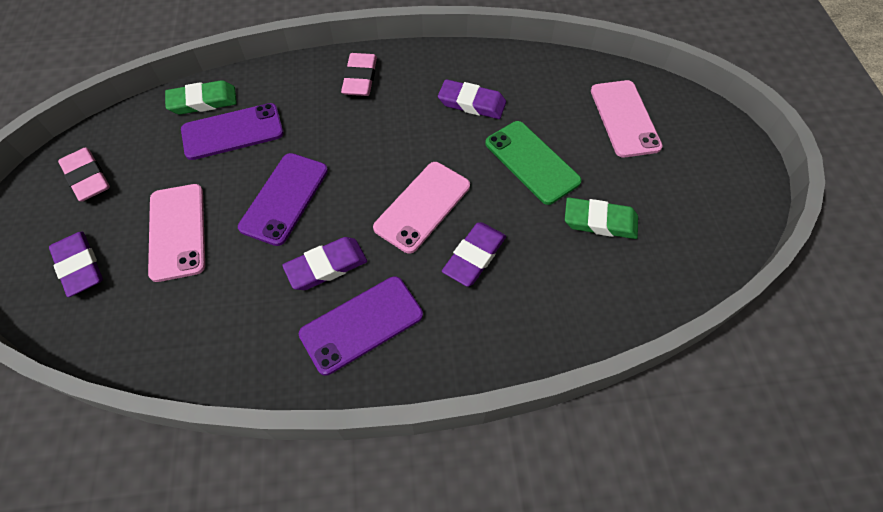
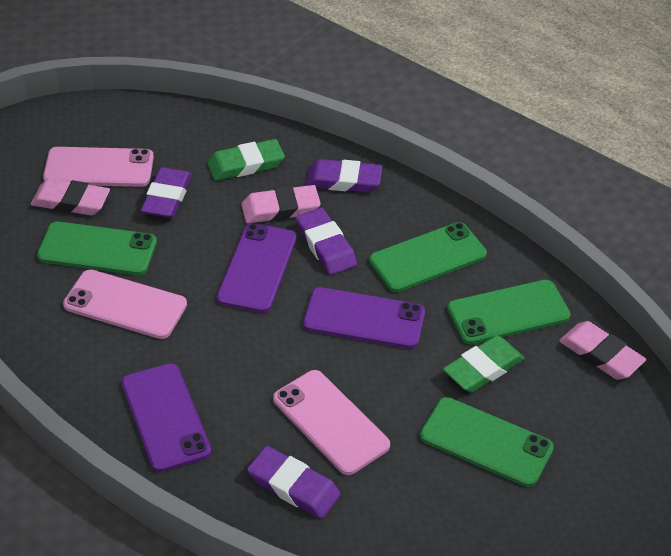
green phone: 1 -> 4
pink eraser: 2 -> 3

